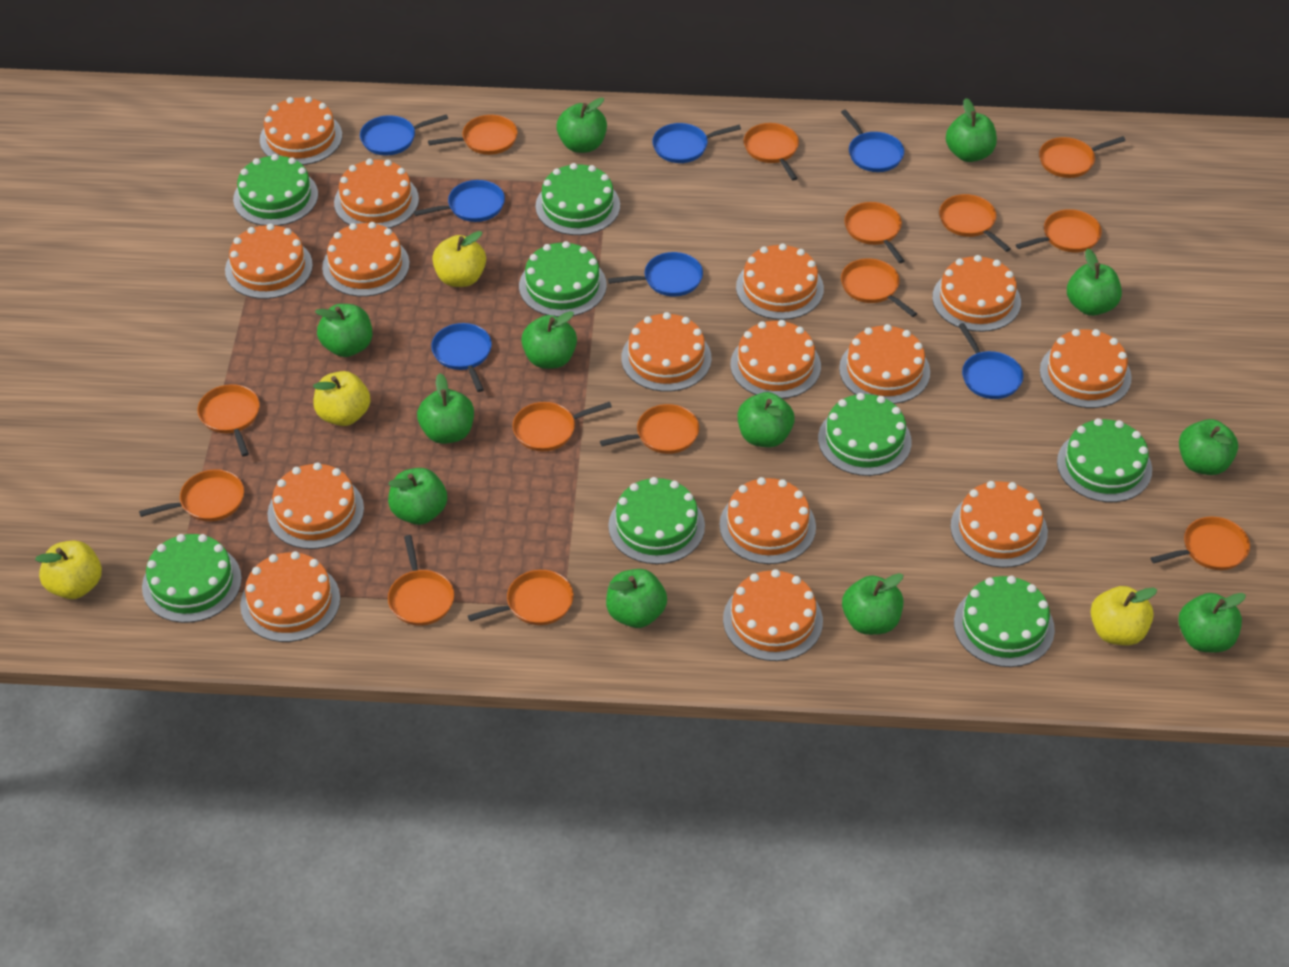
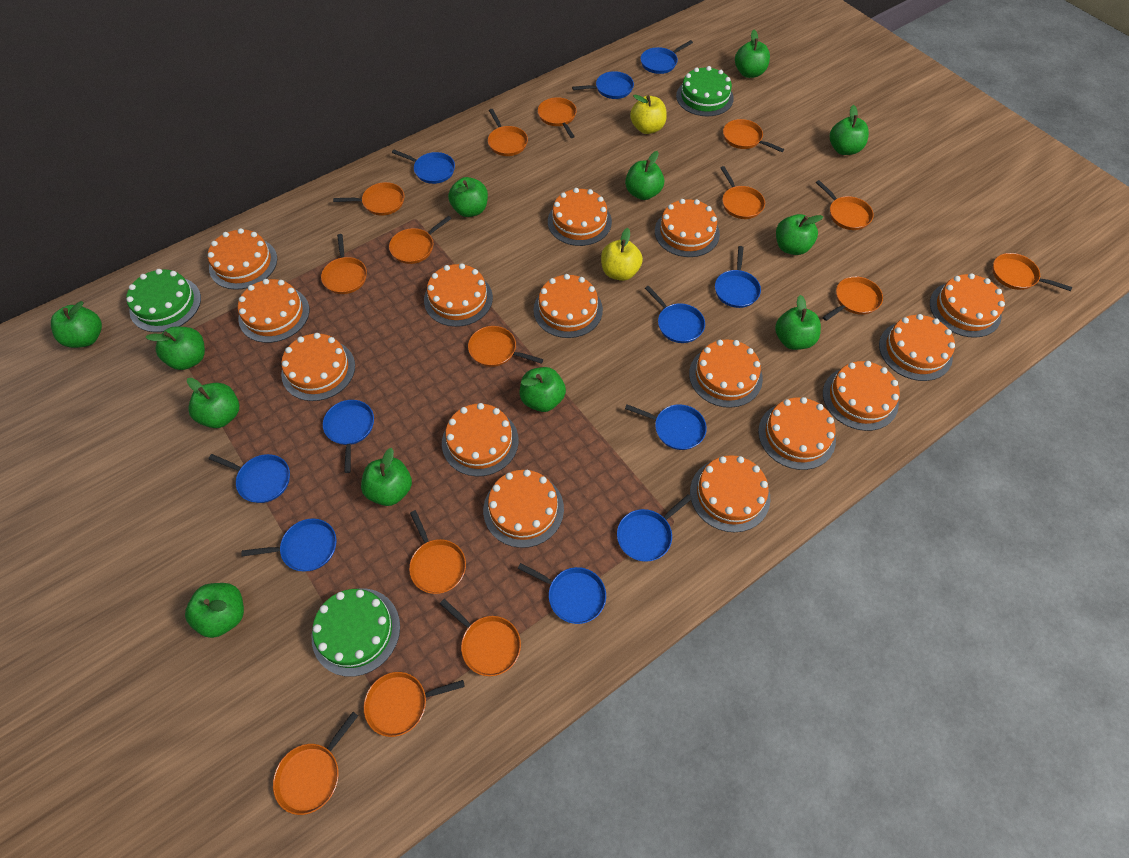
blue pan: 7 -> 11
green cake: 8 -> 3
orange pan: 14 -> 15
yellow apple: 4 -> 2

